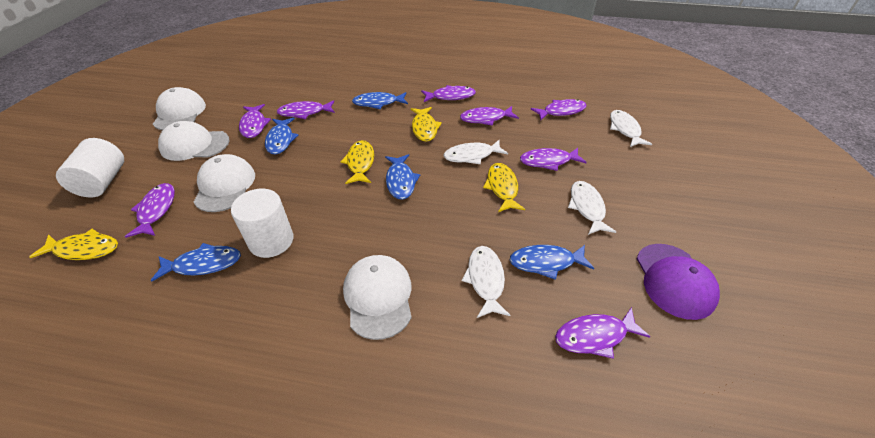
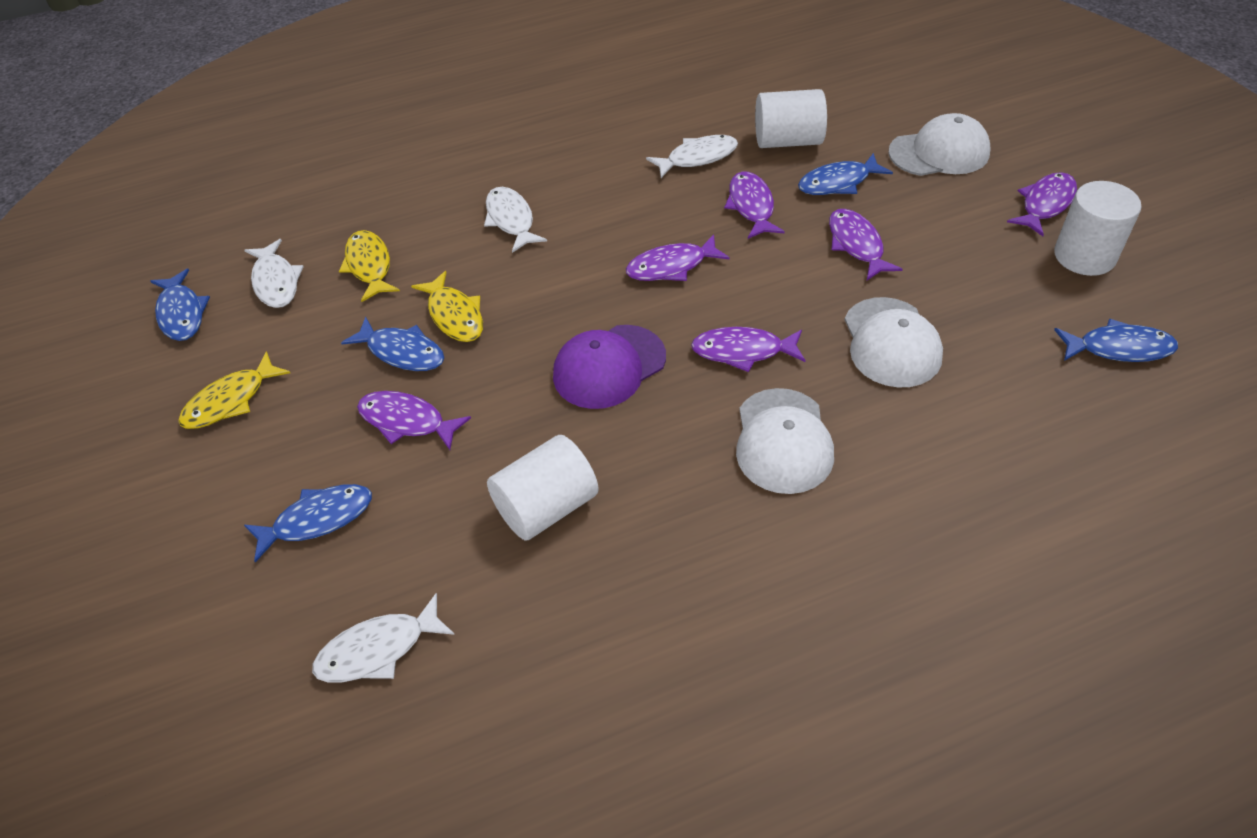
purple fish: 8 -> 6
white cap: 4 -> 3
white cylinder: 2 -> 3
yellow fish: 4 -> 3

